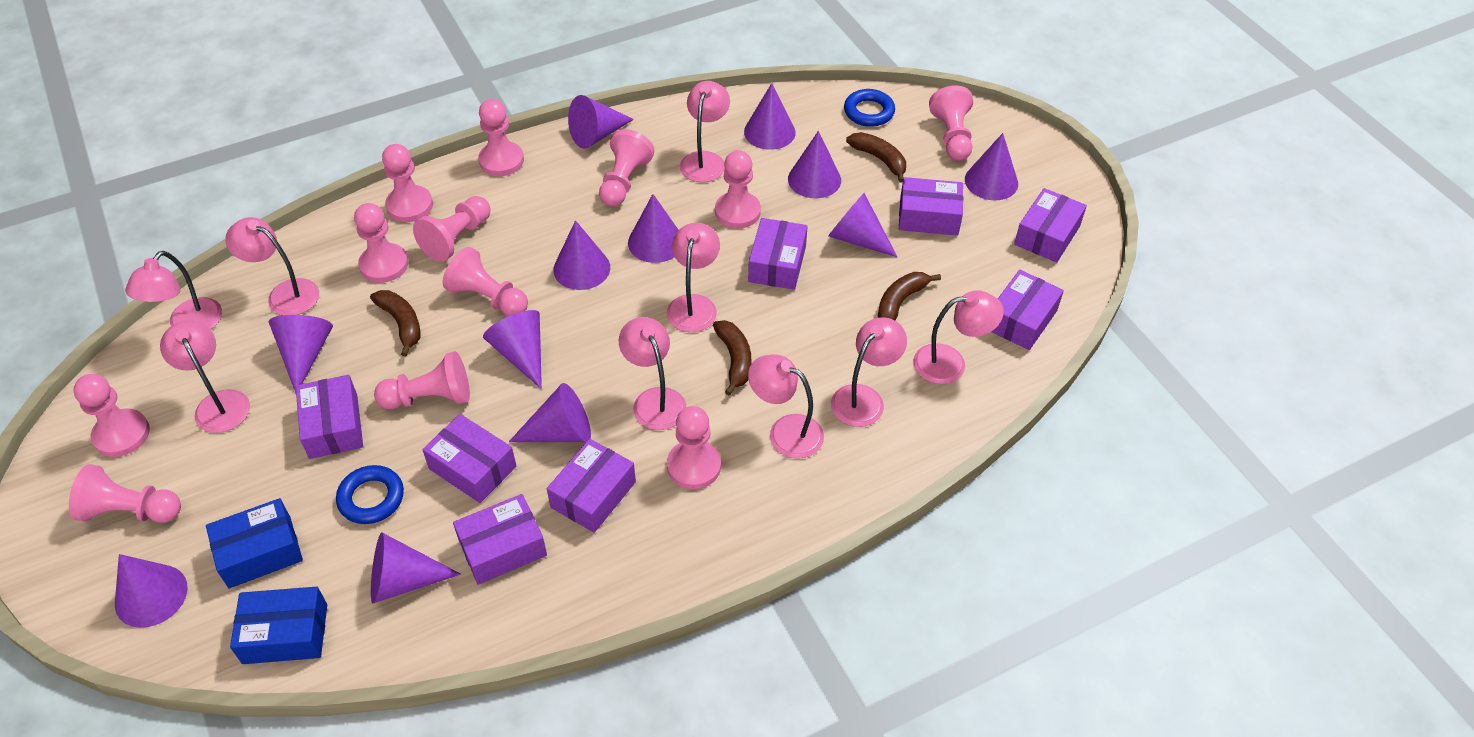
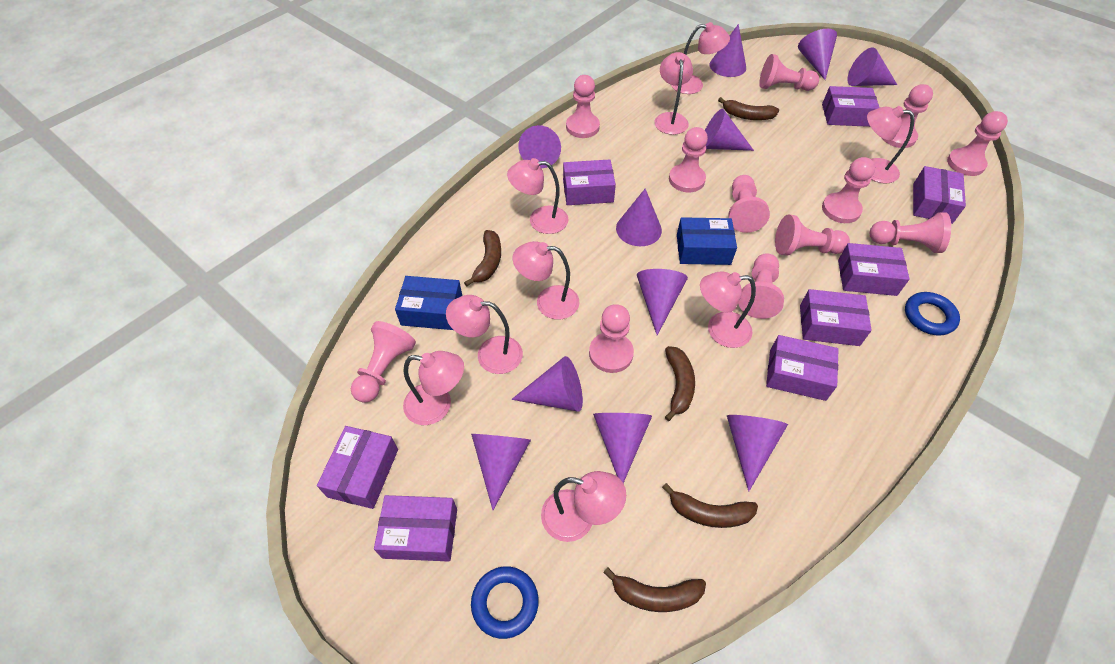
brown banana: 4 -> 5
purple cone: 12 -> 11

